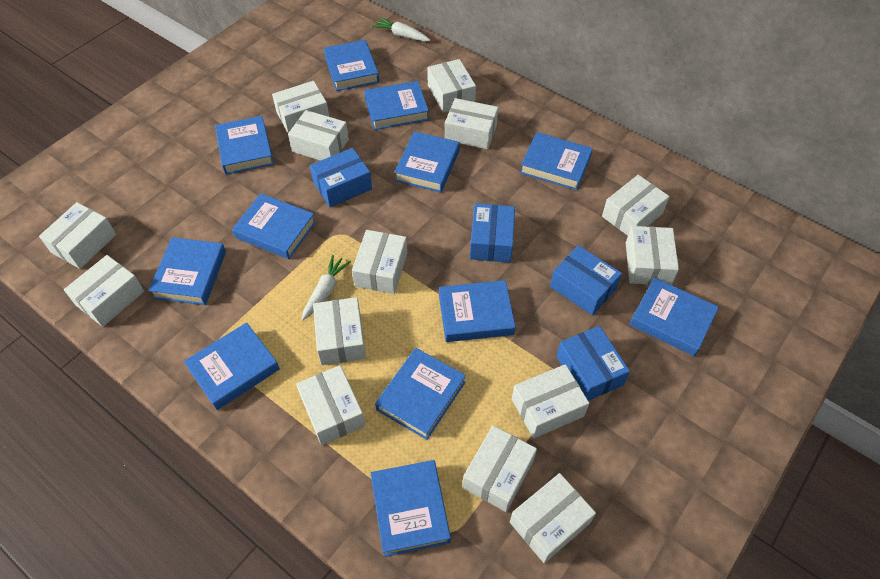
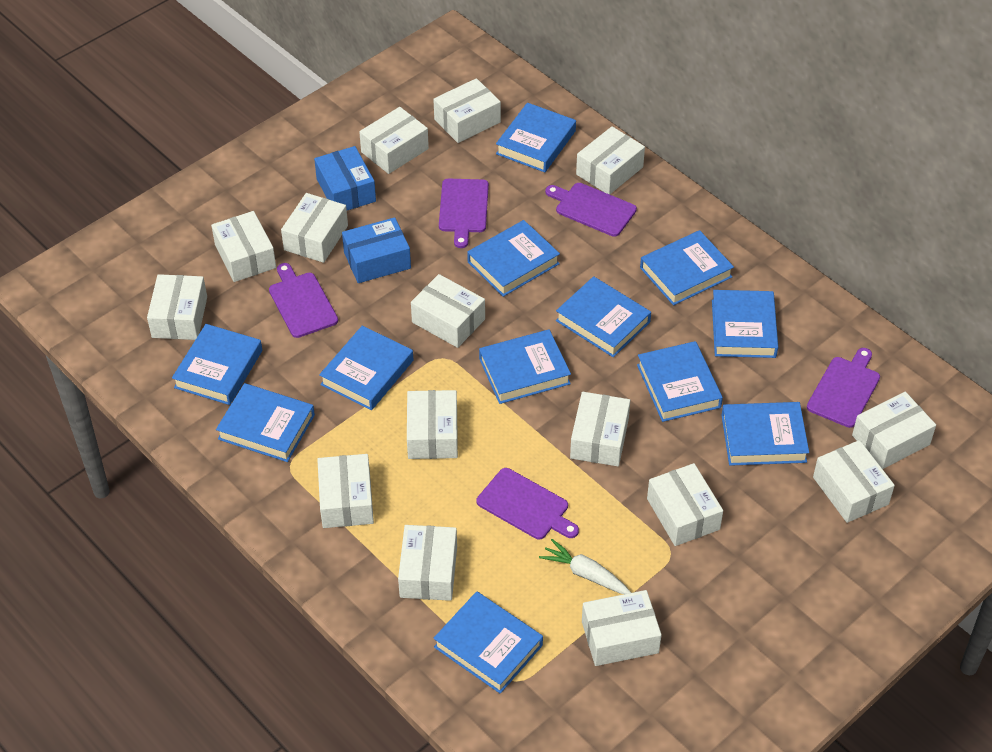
blue box: 4 -> 2
purple cutting board: 0 -> 5
white box: 14 -> 15
white carrot: 2 -> 1

